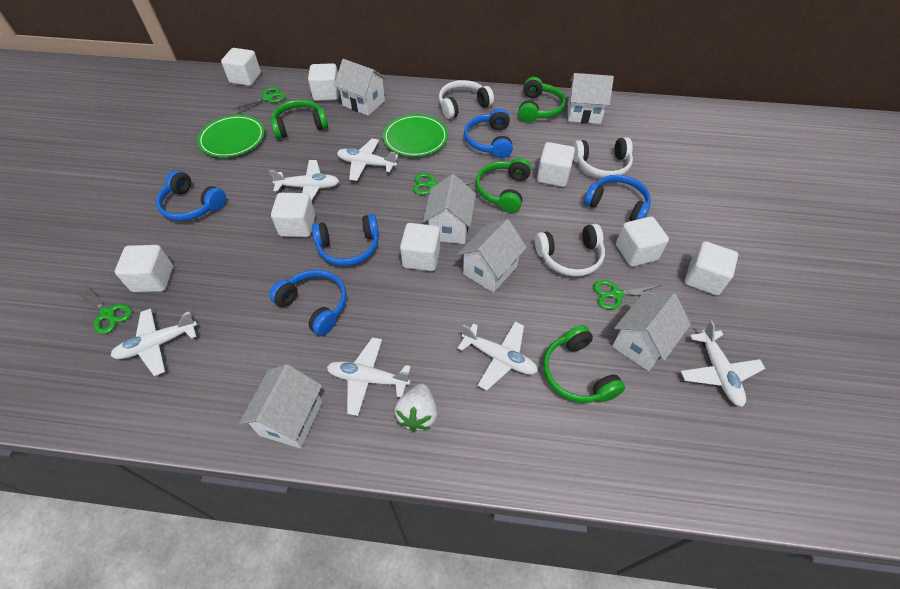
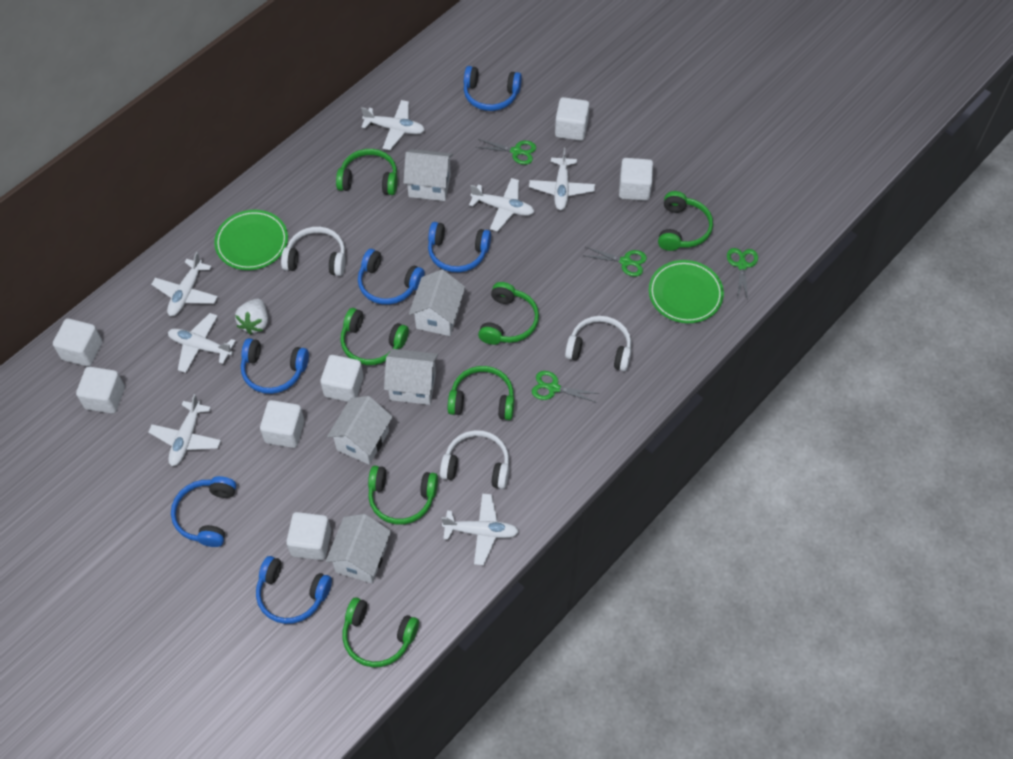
blue headphones: 5 -> 6
green headphones: 4 -> 7
white cube: 8 -> 7
white house: 6 -> 5
white plane: 6 -> 7

